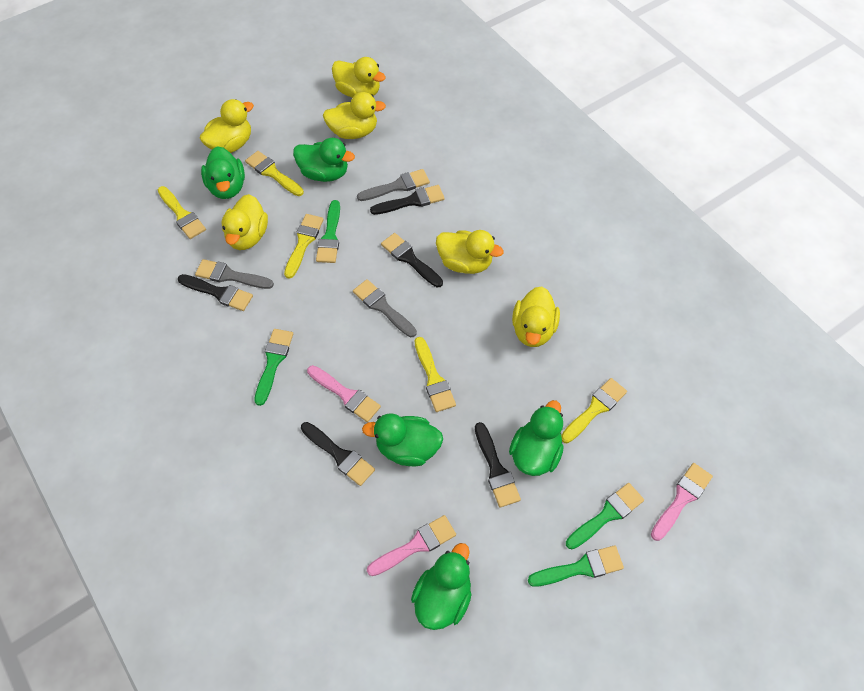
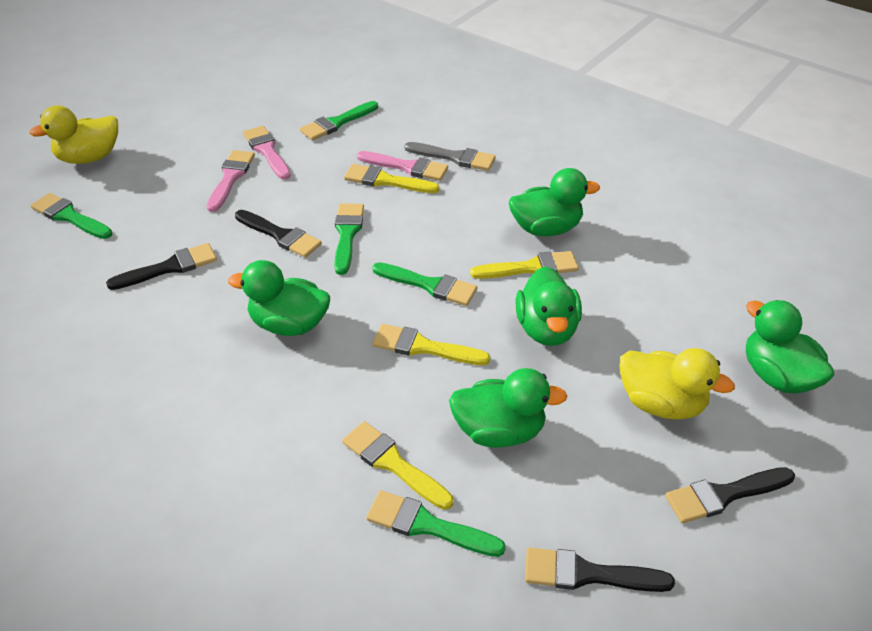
black brush: 5 -> 4
green brush: 4 -> 5
grey brush: 3 -> 1
yellow brush: 5 -> 4
yellow duck: 6 -> 2

